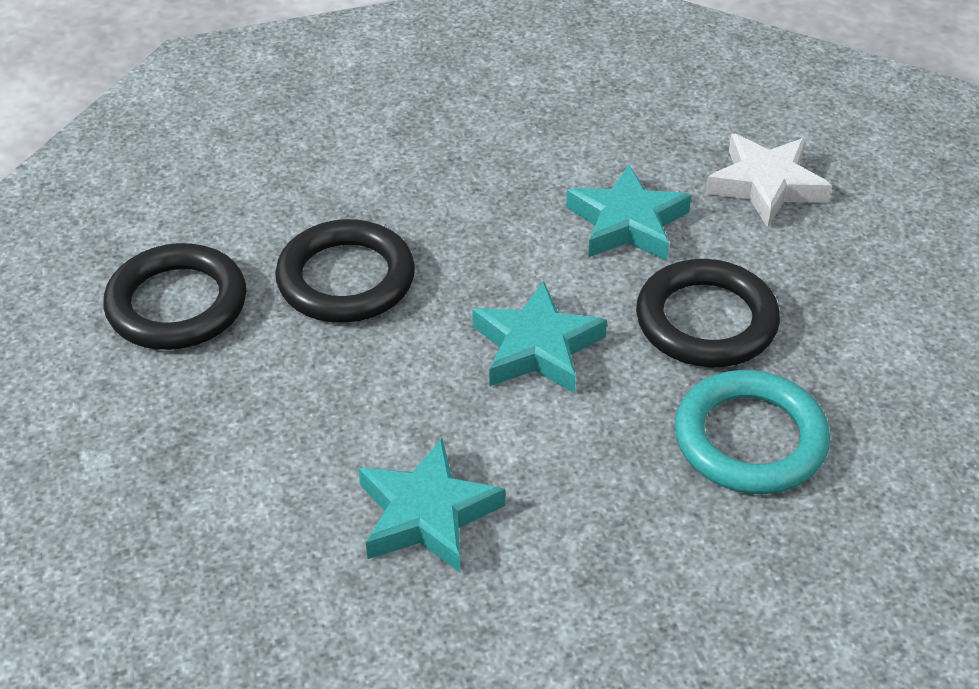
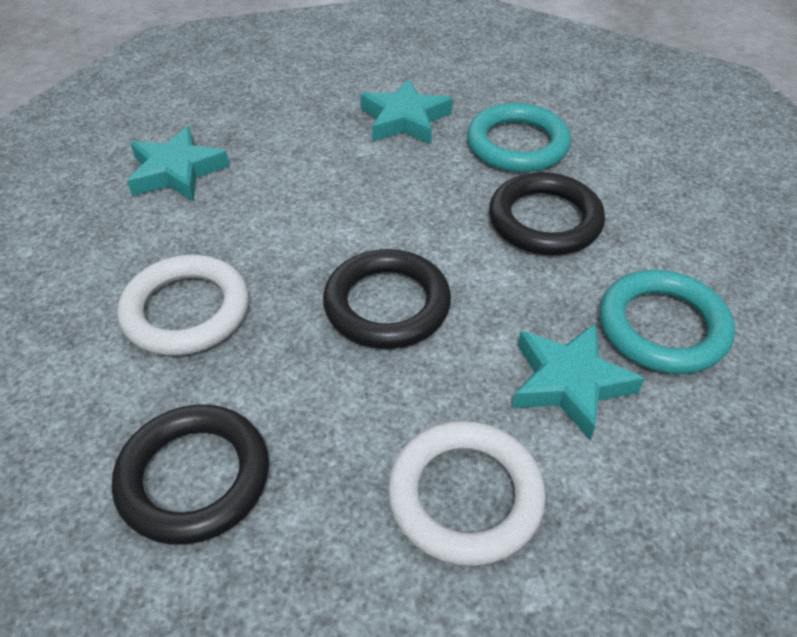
turquoise ring: 1 -> 2
white ring: 0 -> 2
white star: 1 -> 0

